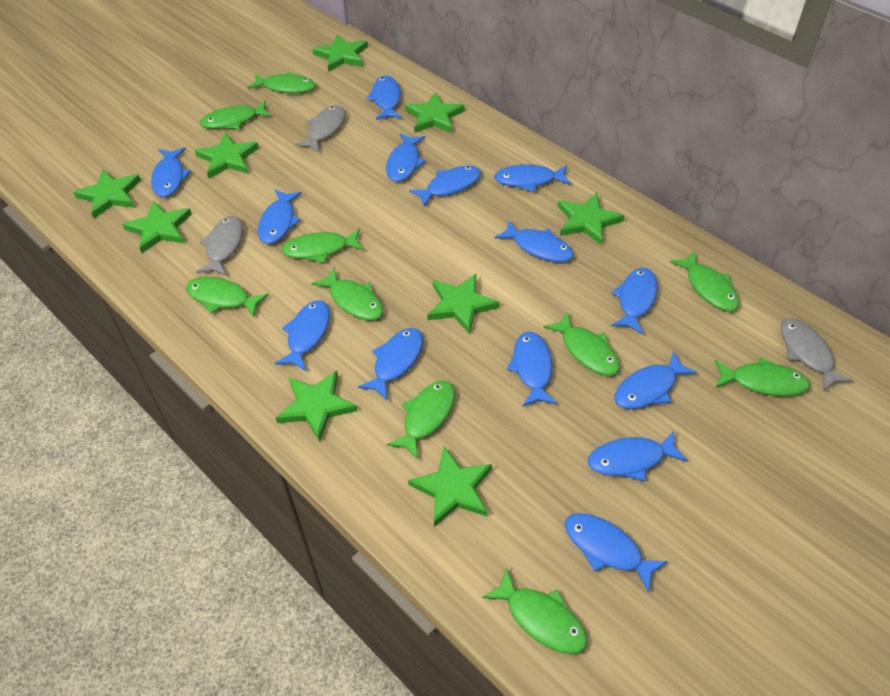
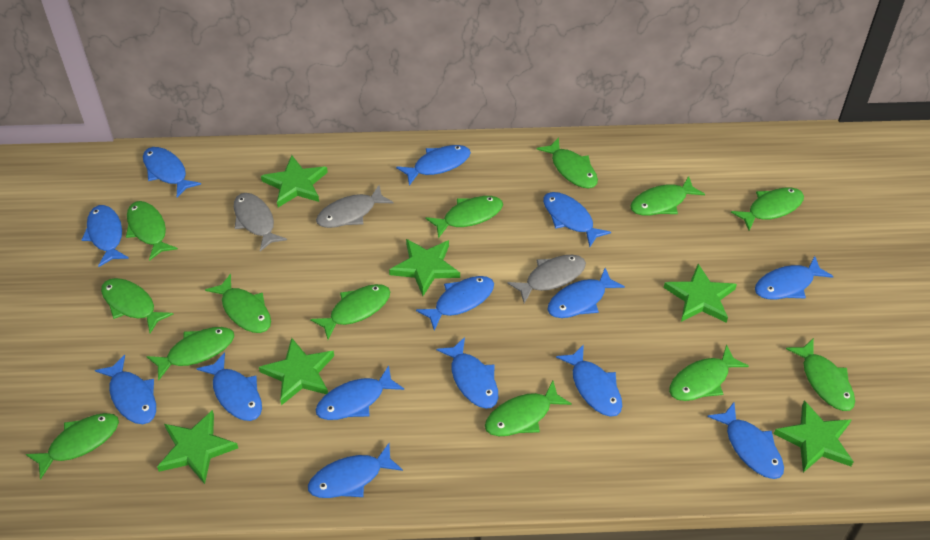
green fish: 10 -> 13
green star: 9 -> 6

